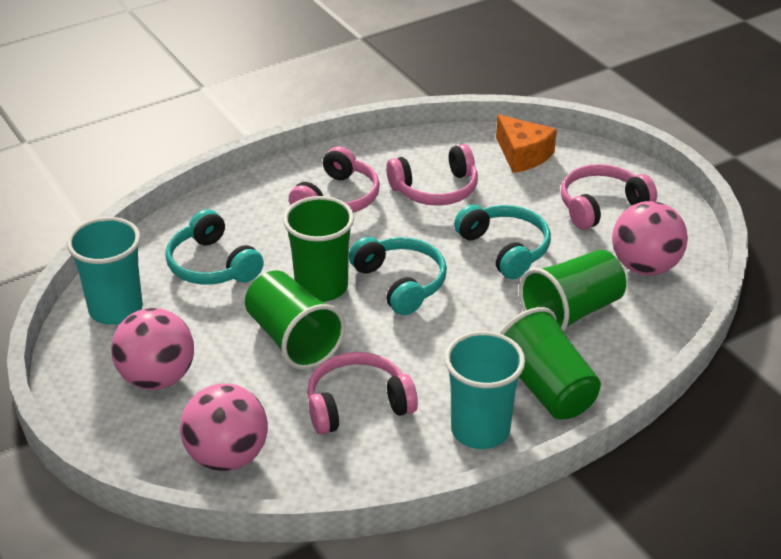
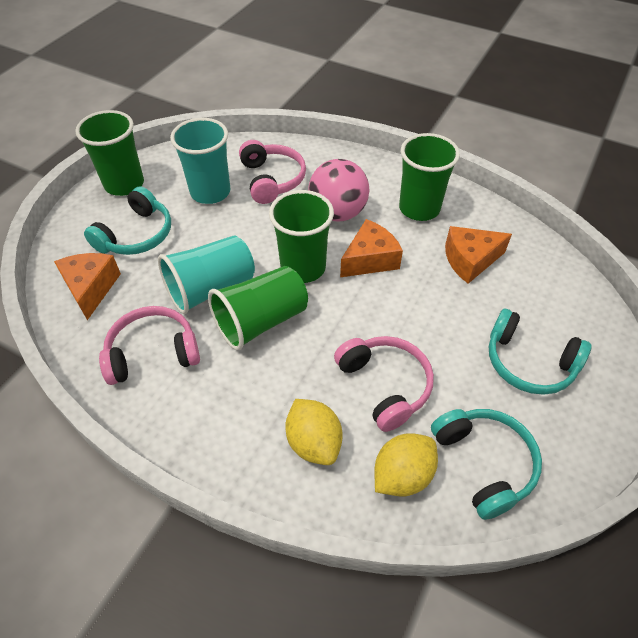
orange cheese: 1 -> 3
pink ball: 3 -> 1
pink headphones: 4 -> 3
yellow lemon: 0 -> 2

